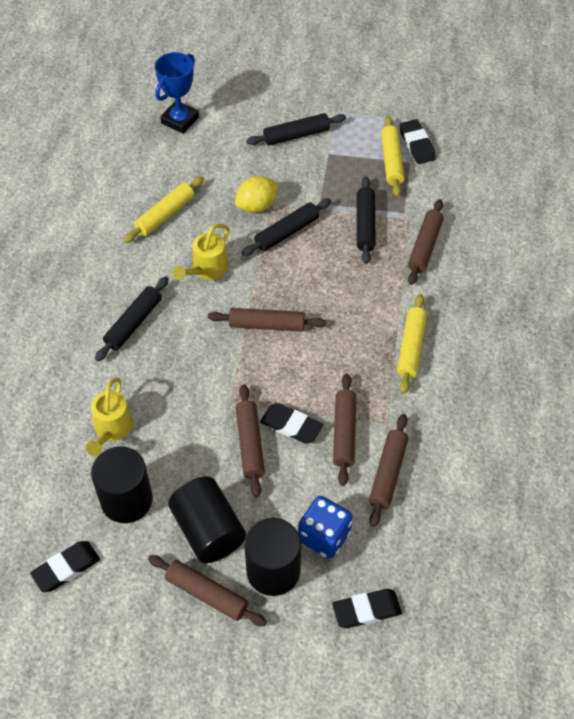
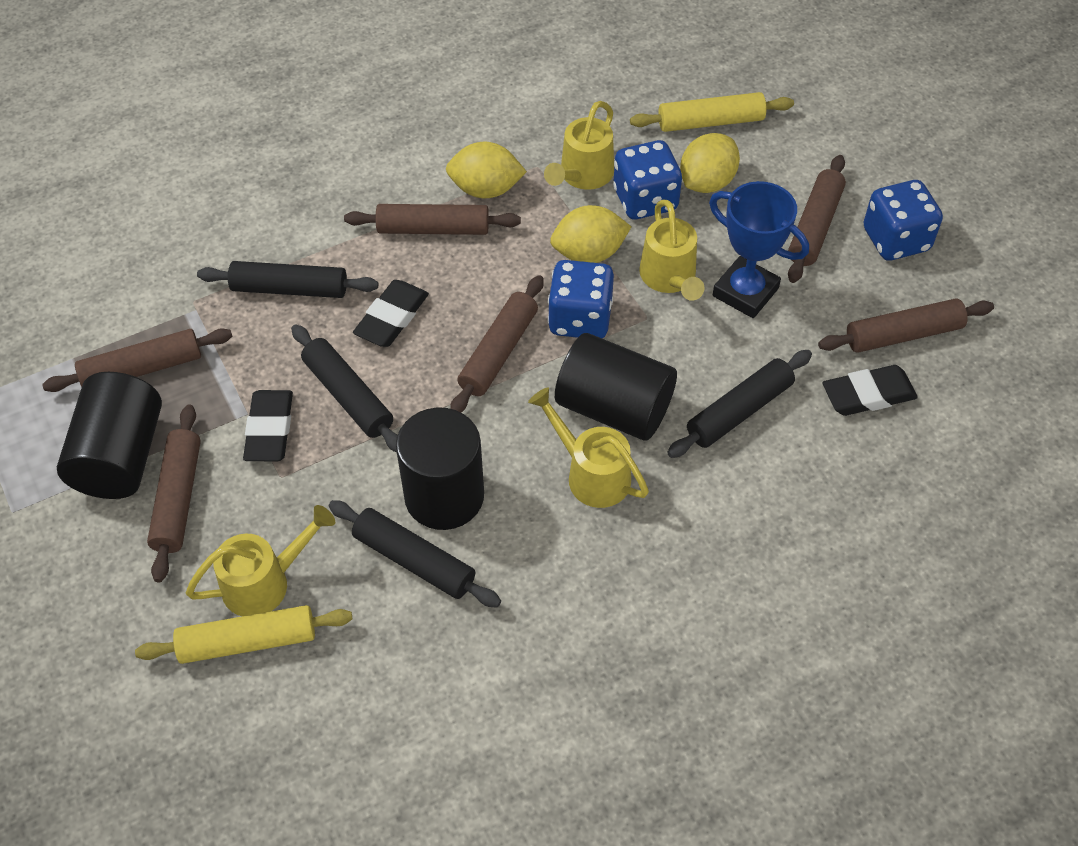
black eraser: 4 -> 3
blue dice: 1 -> 3
yellow lemon: 1 -> 3
yellow rolling pin: 3 -> 2
yellow watering can: 2 -> 4

